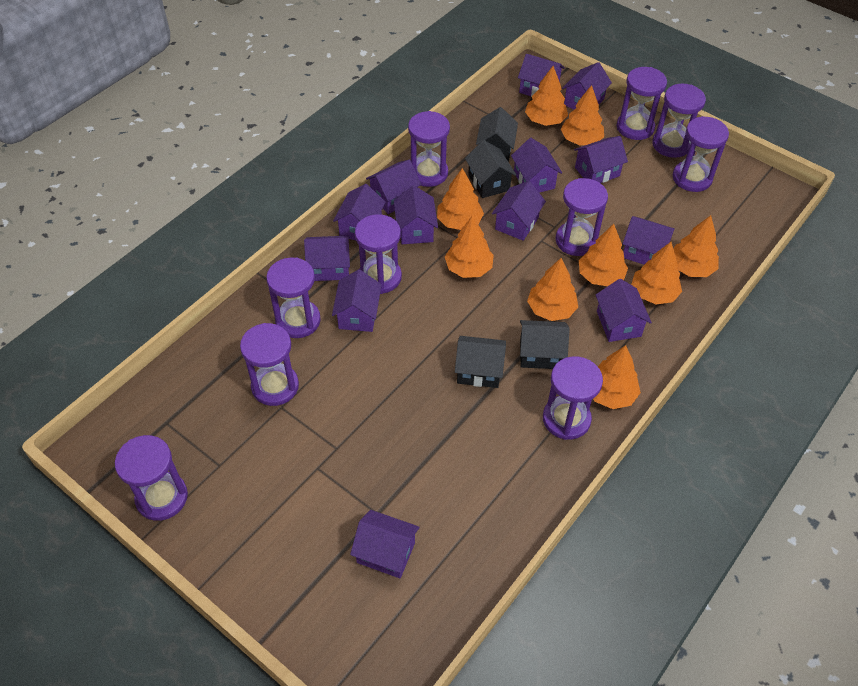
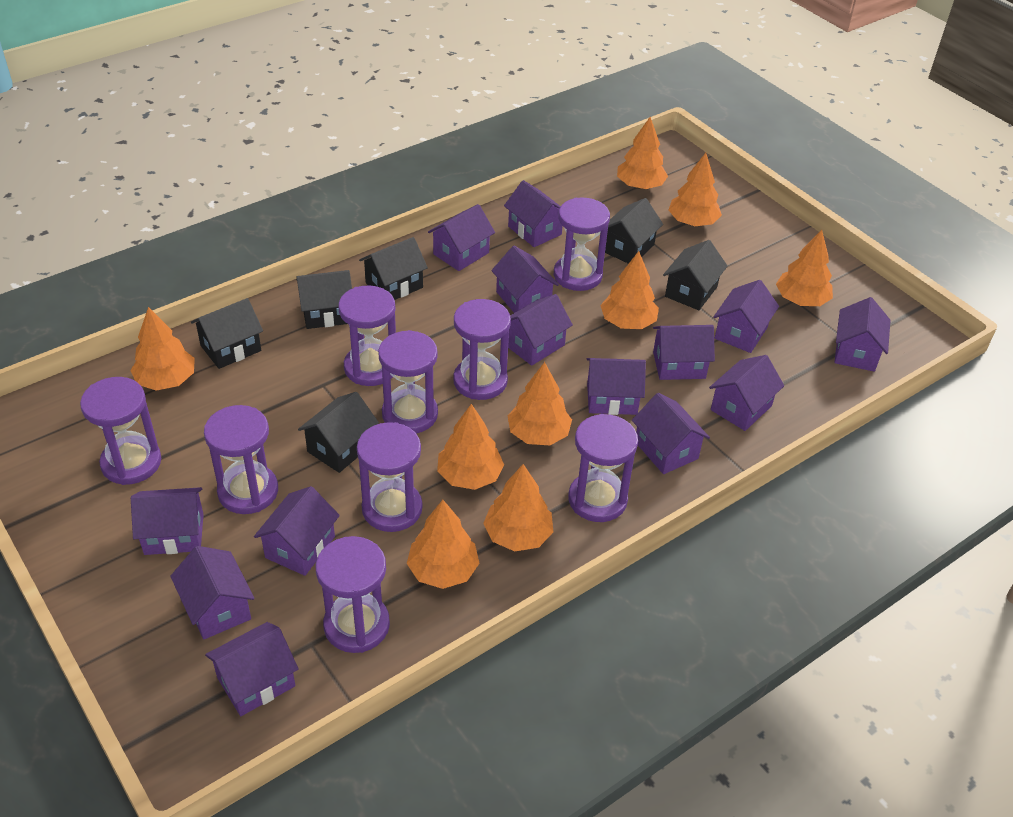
black house: 4 -> 6
purple hourglass: 10 -> 9
purple house: 13 -> 14

